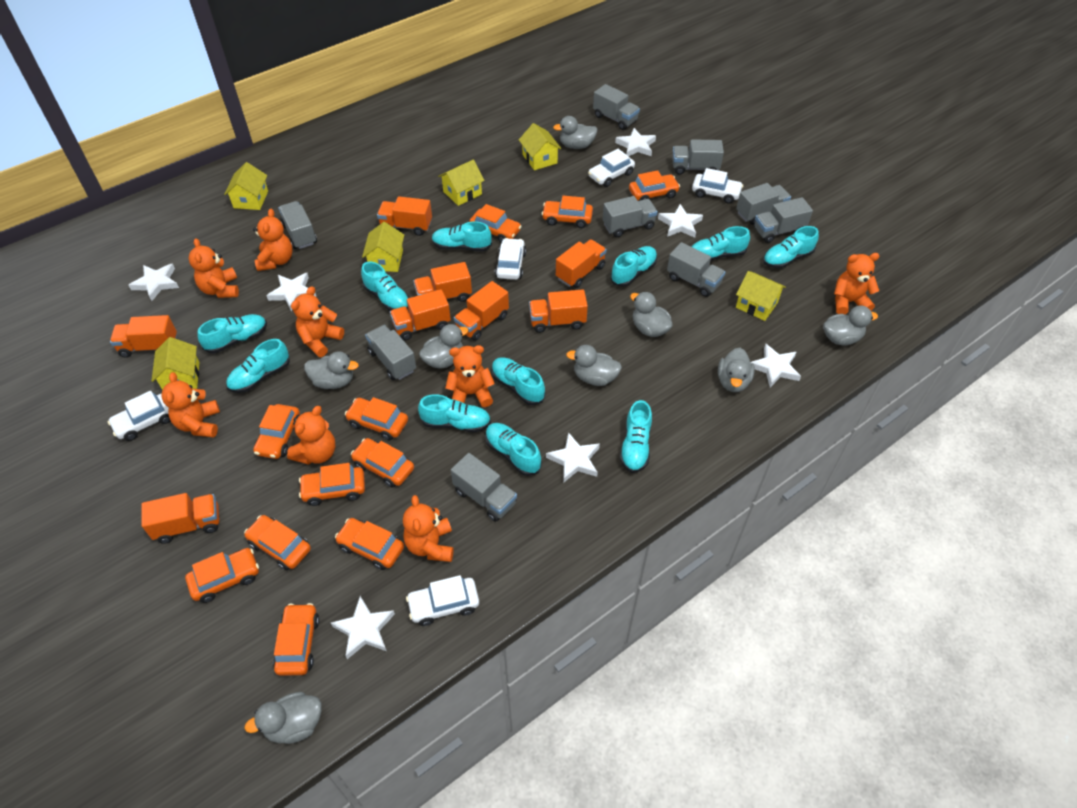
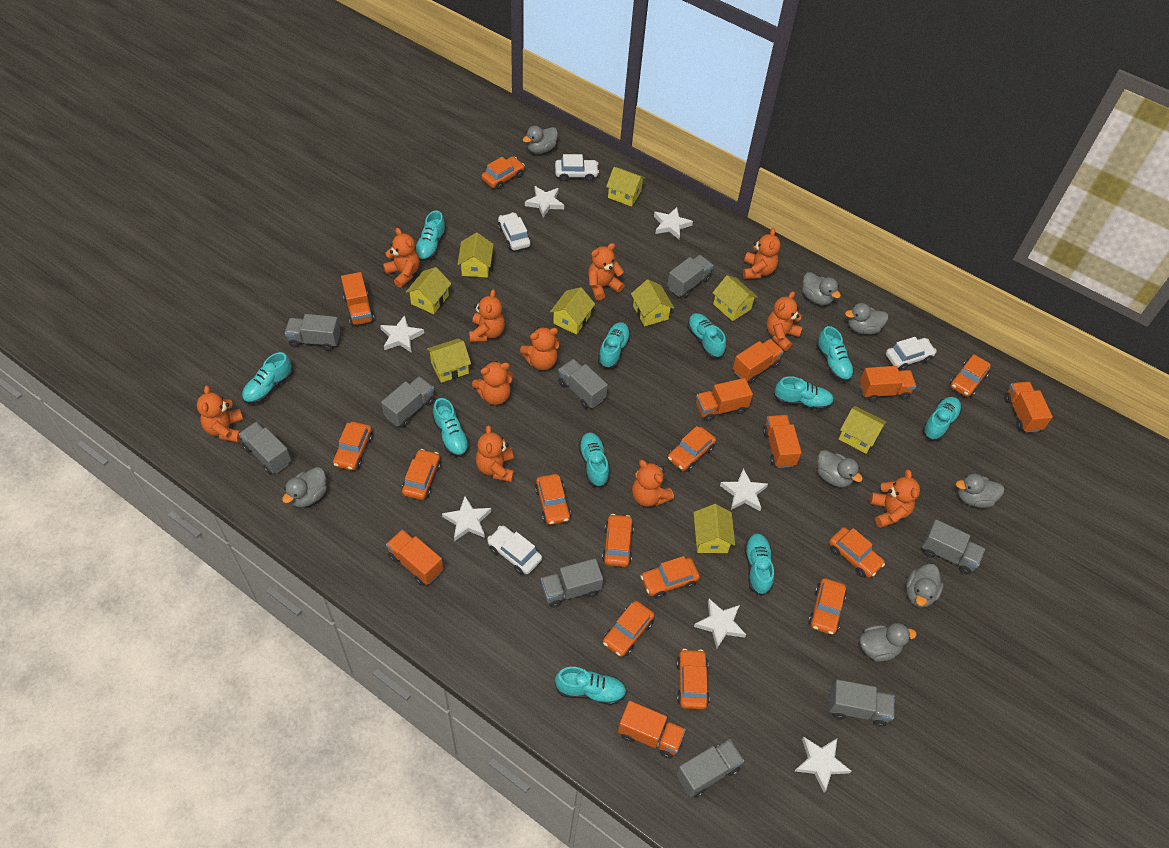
orange car: 11 -> 12
orange teddy bear: 8 -> 11
white car: 5 -> 4
yellow house: 6 -> 9

